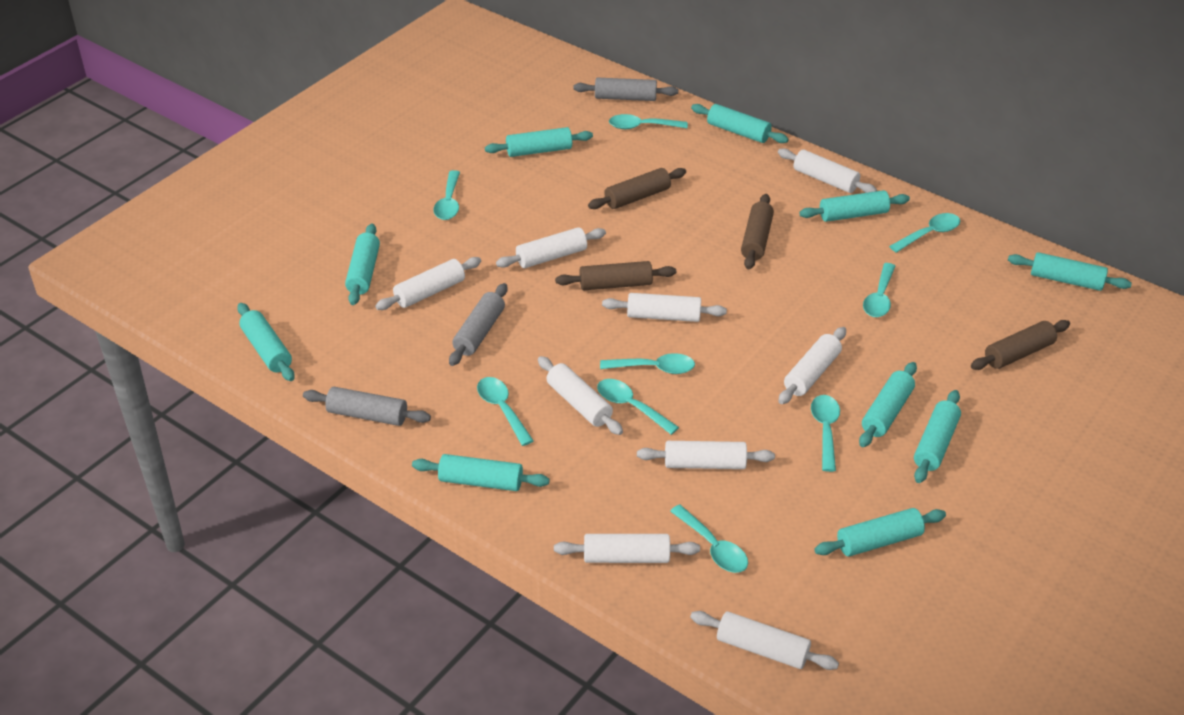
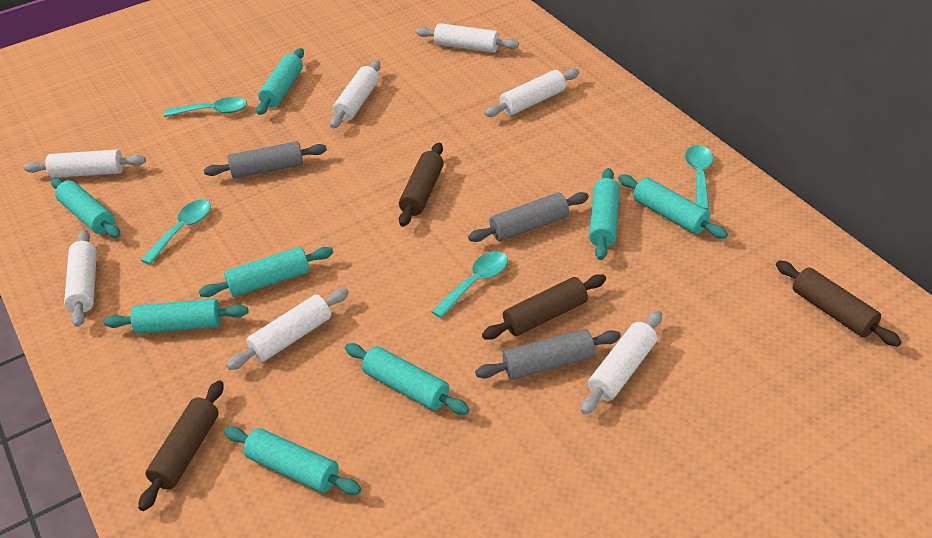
turquoise rolling pin: 10 -> 8
turquoise spoon: 9 -> 4
white rolling pin: 9 -> 7

